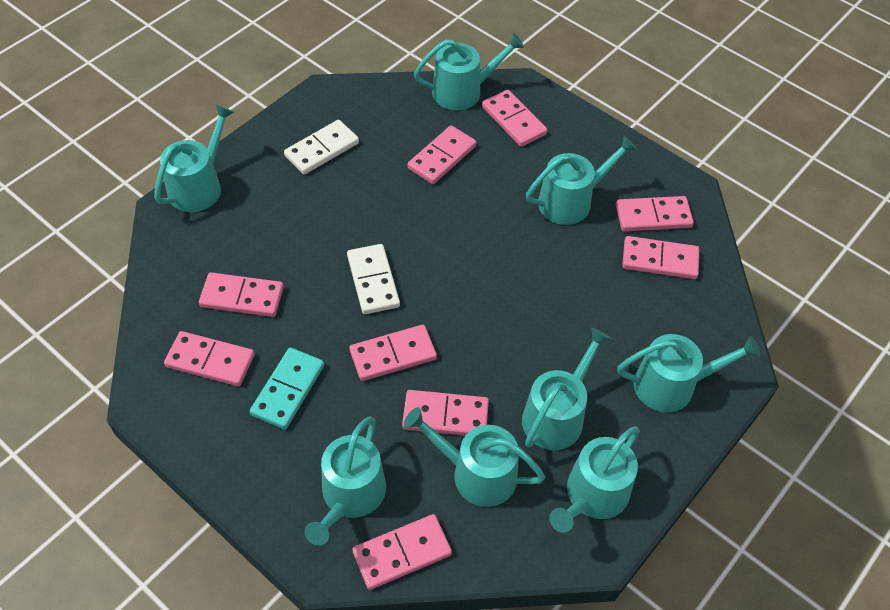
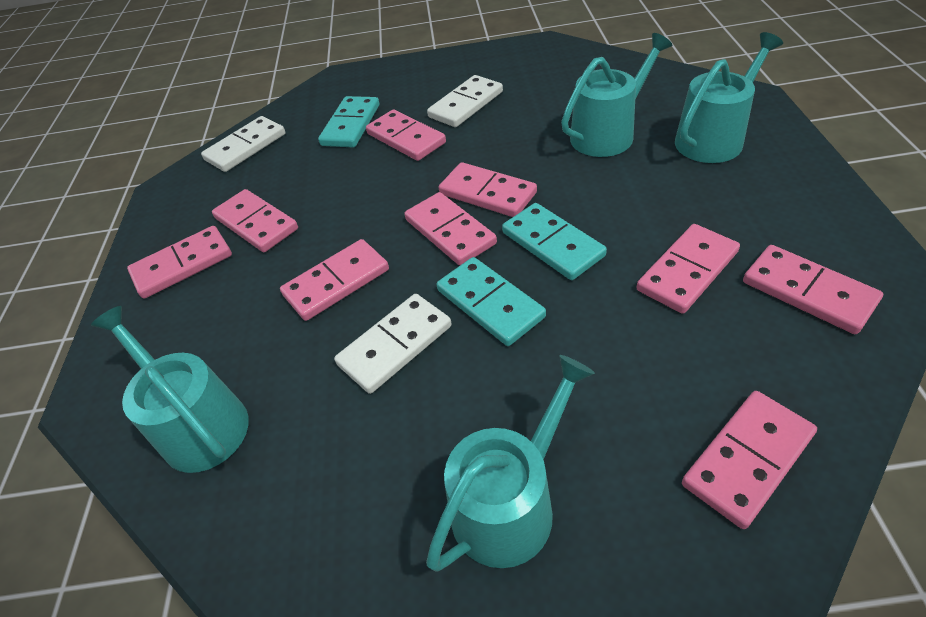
turquoise domino: 1 -> 3
turquoise watering can: 8 -> 4
white domino: 2 -> 3

